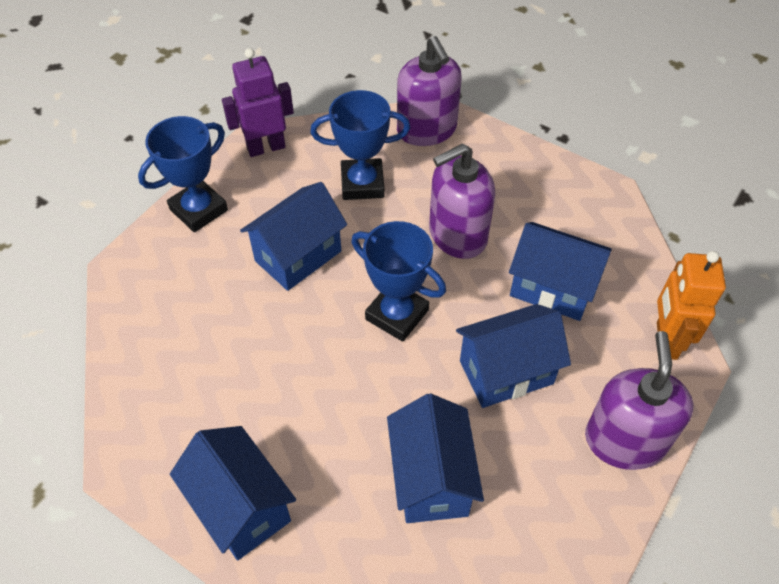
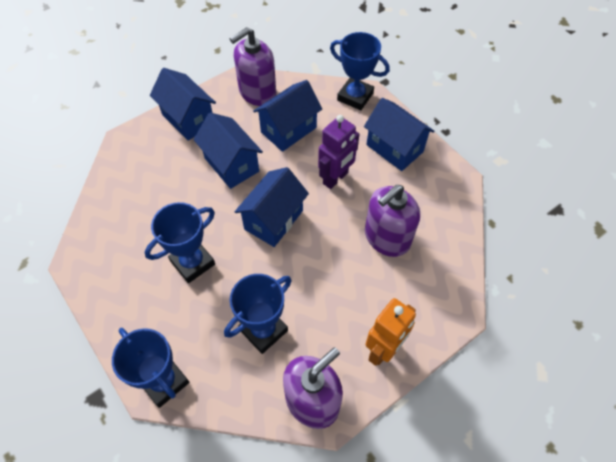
blue trophy: 3 -> 4

